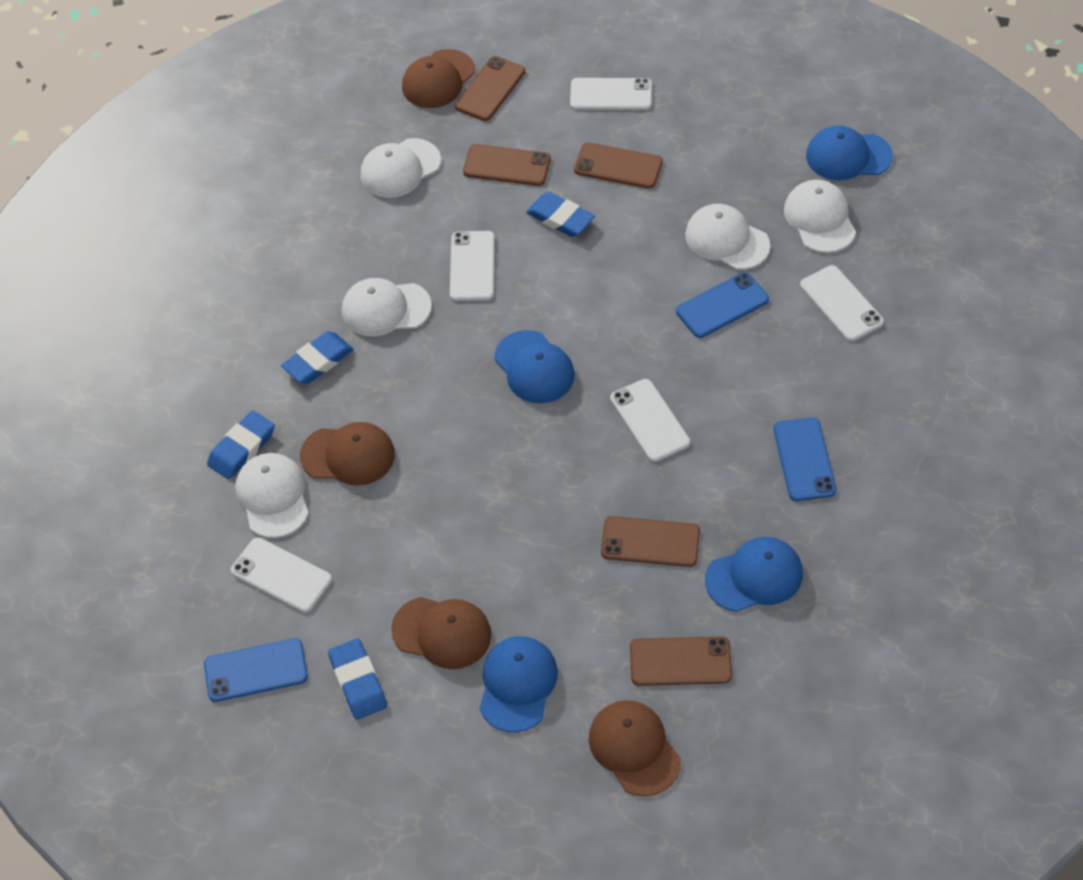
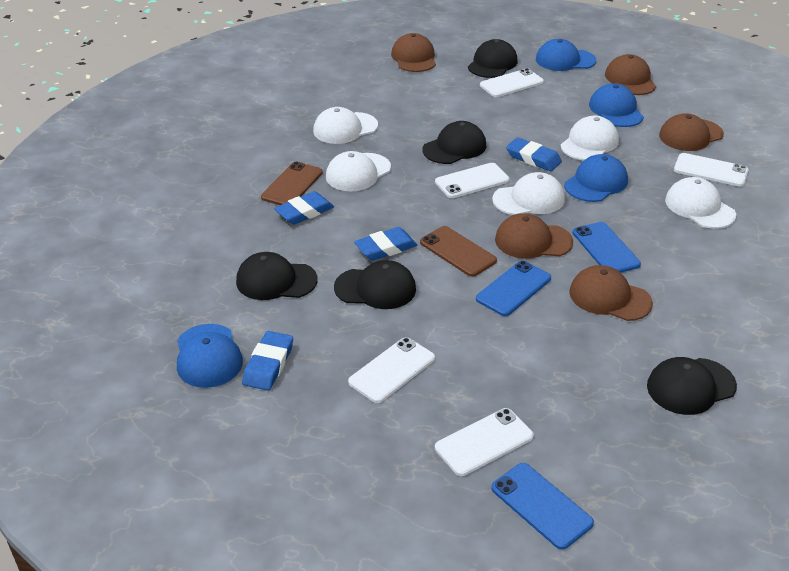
black cap: 0 -> 5
brown cap: 4 -> 5
brown phone: 5 -> 2

